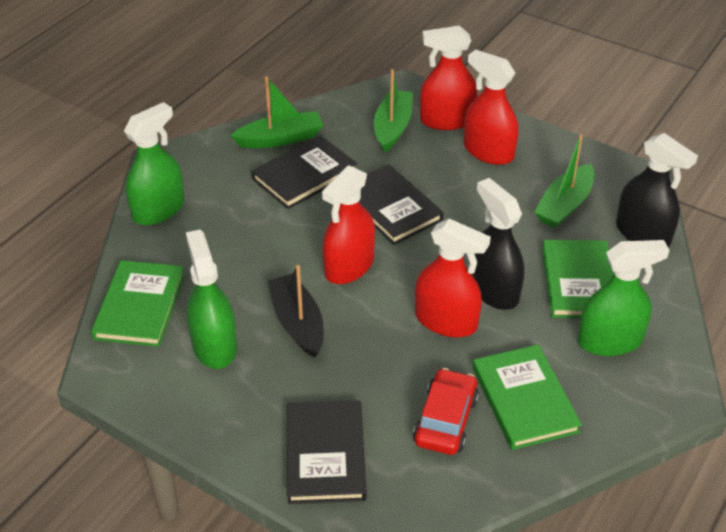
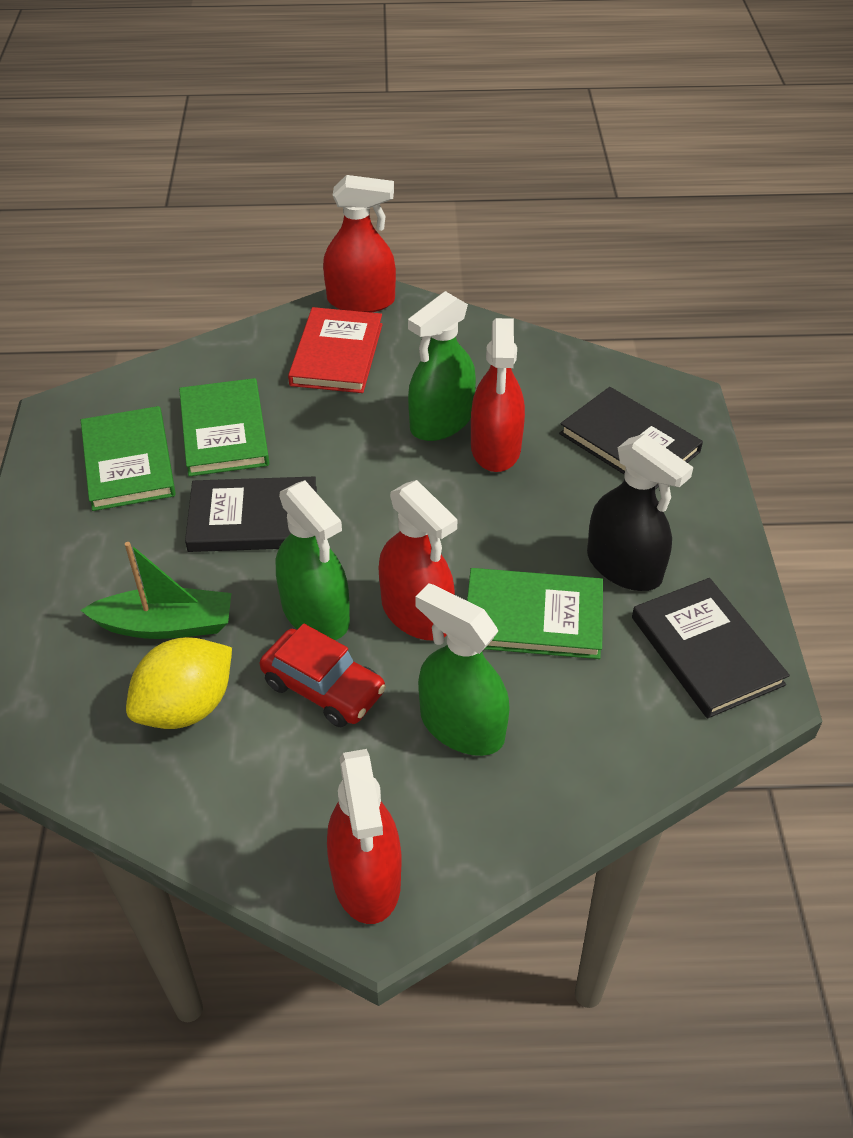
black boat: 1 -> 0
black spray bottle: 2 -> 1
green boat: 3 -> 1
red book: 0 -> 1
yellow lemon: 0 -> 1

